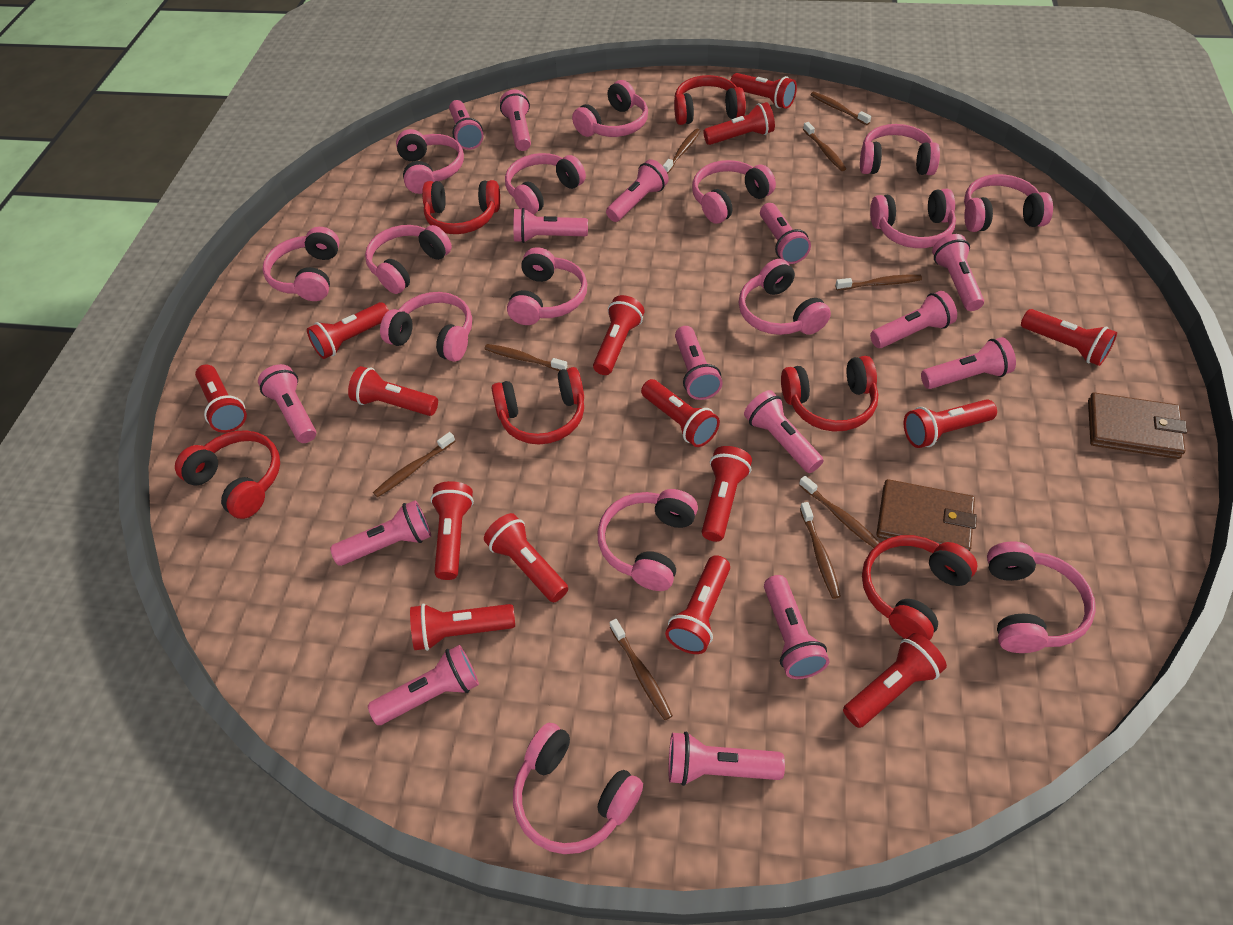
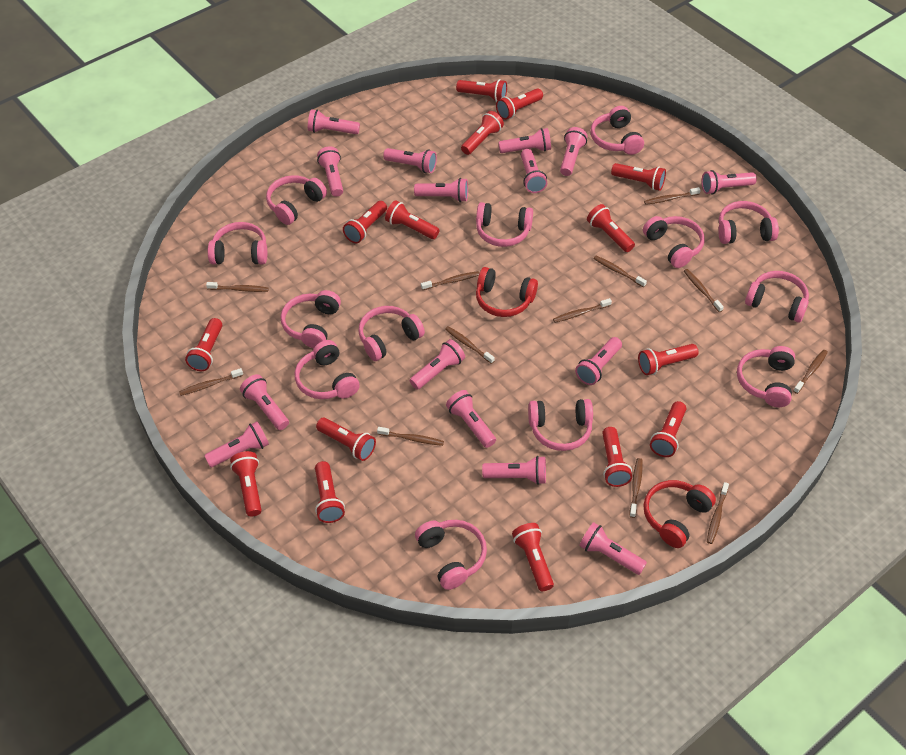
brown toothbrush: 9 -> 12
brown wallet: 2 -> 0
pink headphones: 15 -> 13
red headphones: 6 -> 2

